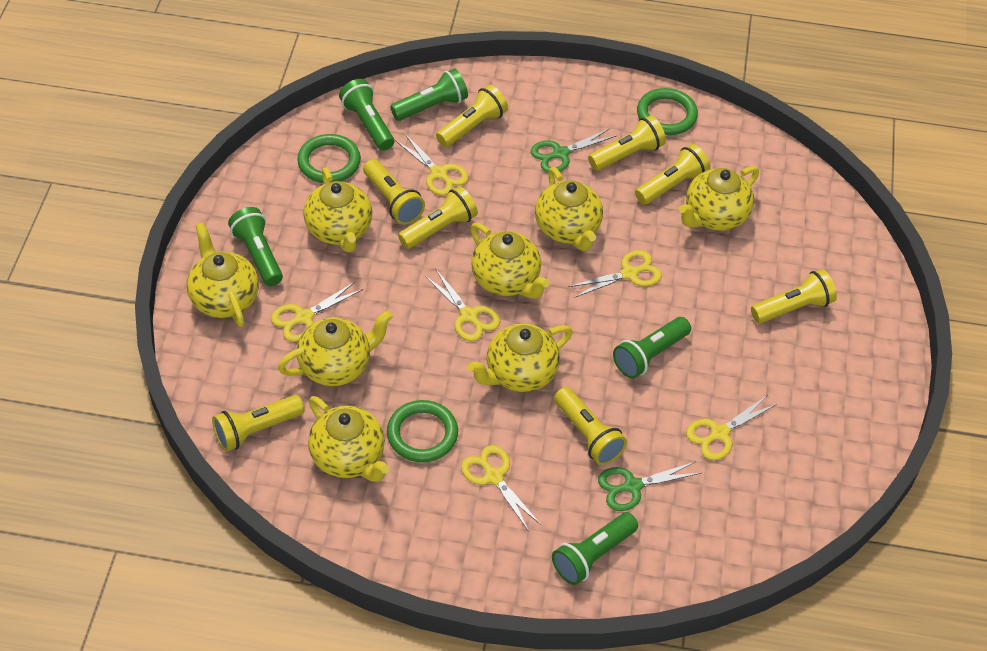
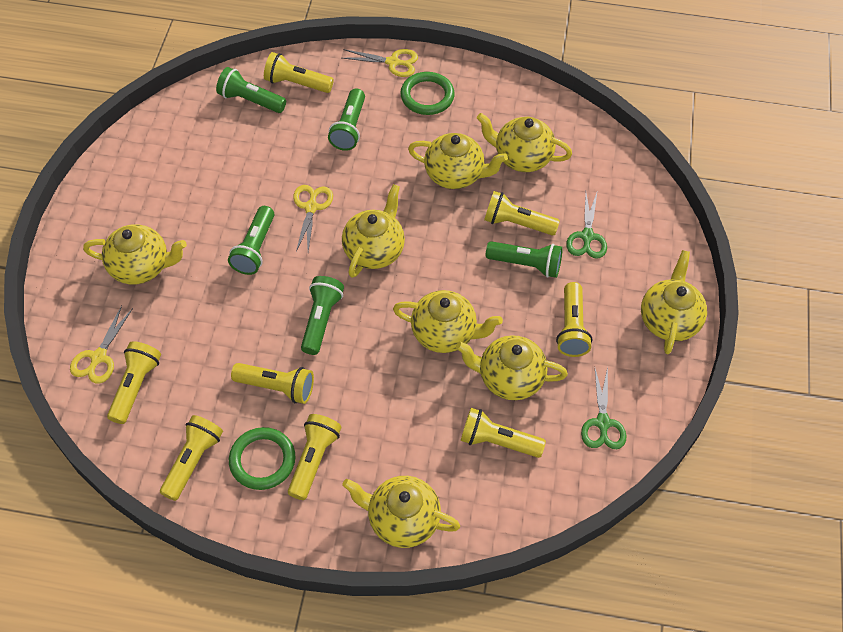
green ring: 3 -> 2
yellow scissors: 6 -> 3

